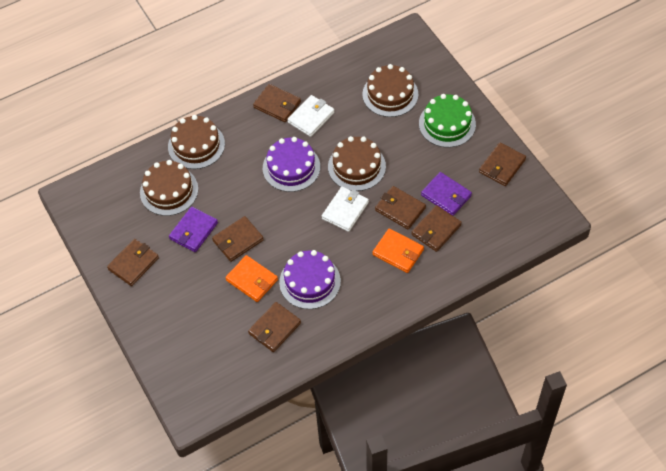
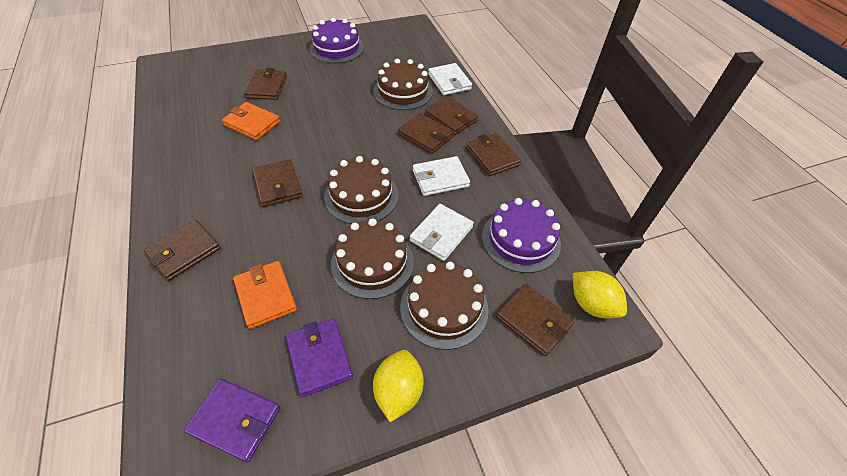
green cake: 1 -> 0
white wallet: 2 -> 3
yellow lemon: 0 -> 2

